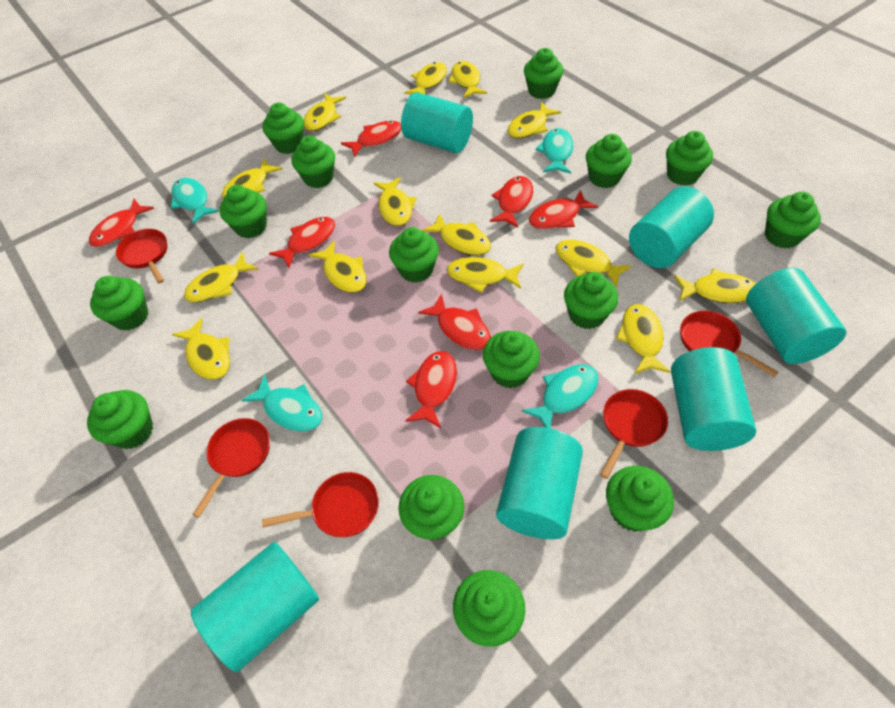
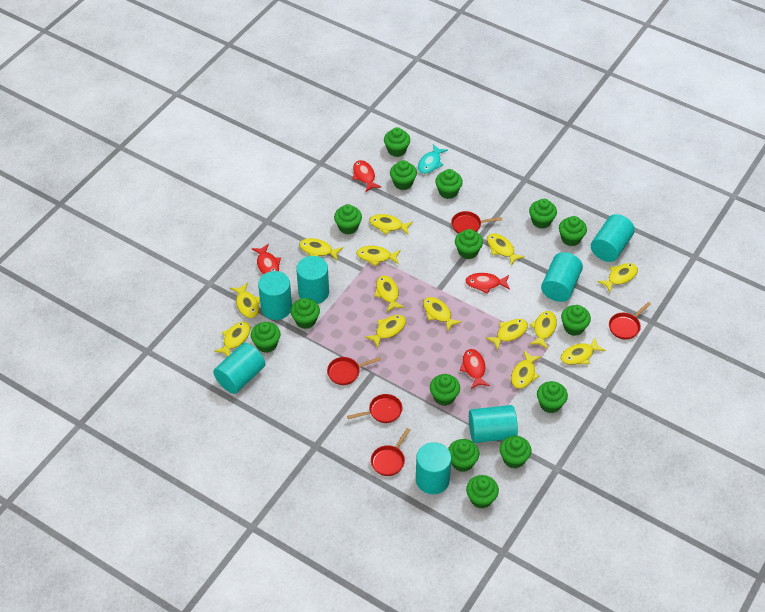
red fish: 7 -> 4
turquoise cylinder: 6 -> 7
turquoise fish: 4 -> 1

